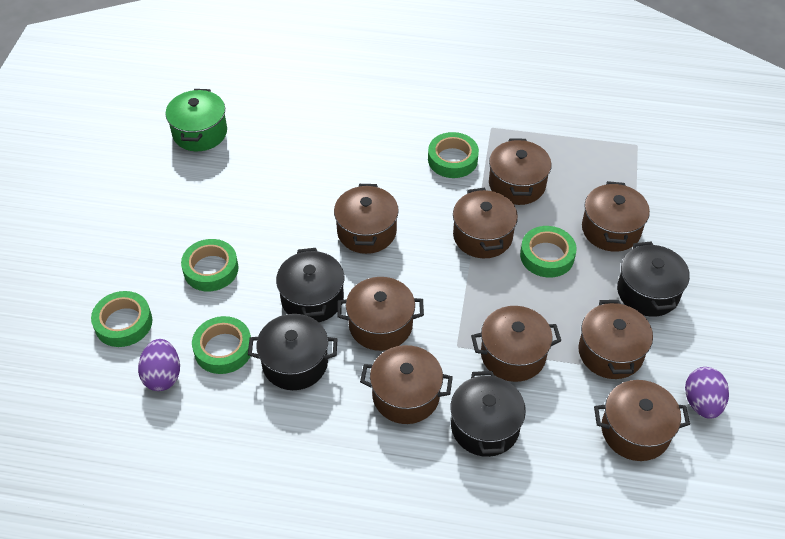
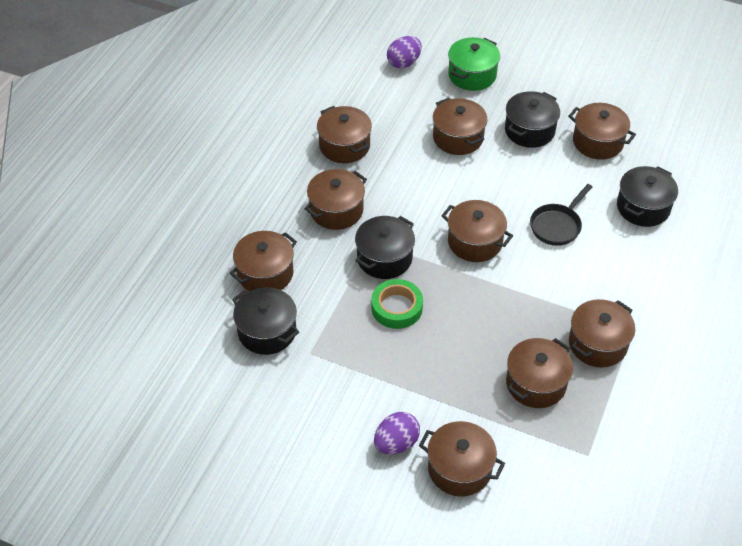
black pan: 0 -> 1
green tape: 5 -> 1

